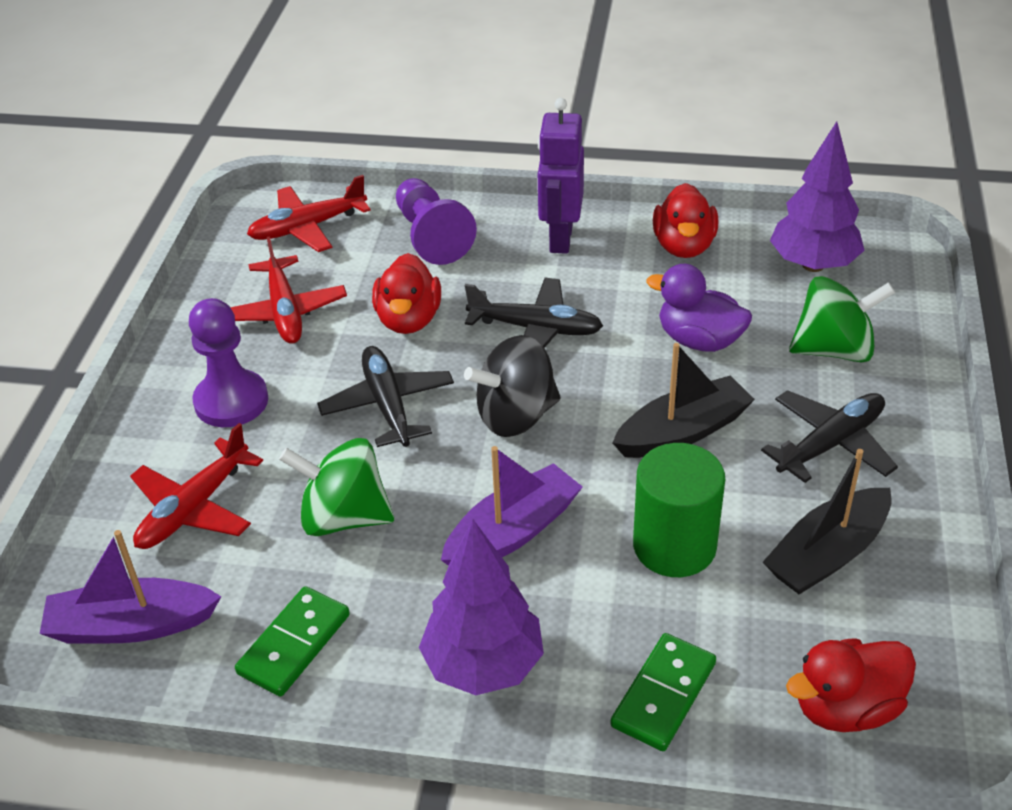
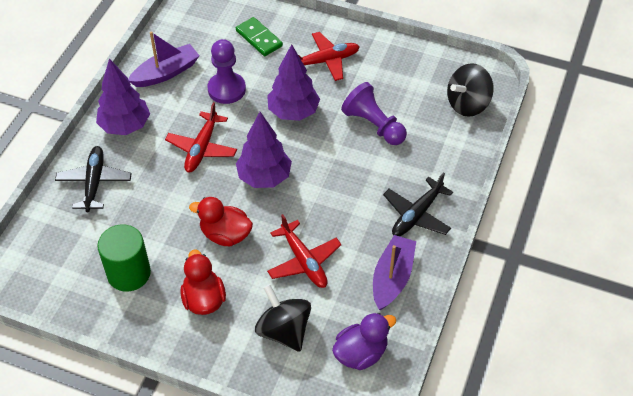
black boat: 2 -> 0
black plane: 3 -> 2
black spinning top: 1 -> 2
green domino: 2 -> 1
green spinning top: 2 -> 0
purple robot: 1 -> 0
purple tree: 2 -> 3
red duck: 3 -> 2

